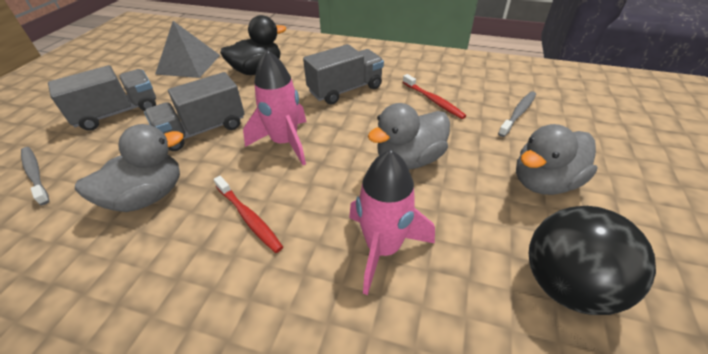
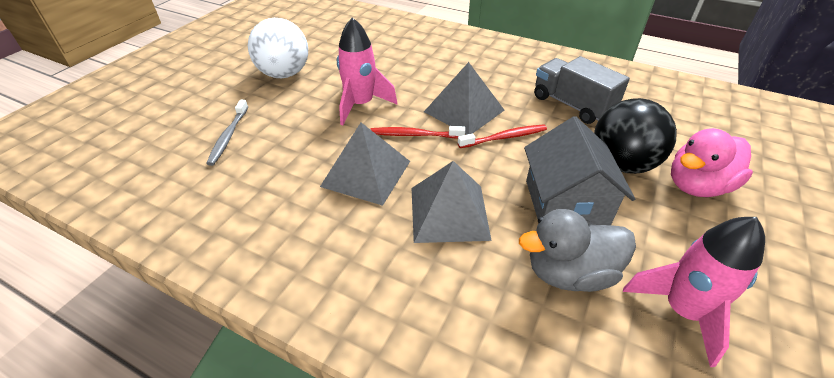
black duck: 1 -> 0
grey duck: 3 -> 1
grey house: 0 -> 1
grey pyramid: 1 -> 3
grey toothbrush: 2 -> 1
grey truck: 3 -> 1
pink duck: 0 -> 1
white ball: 0 -> 1

